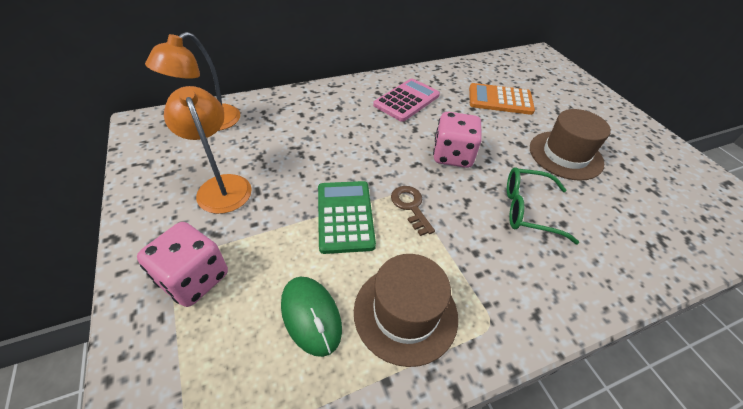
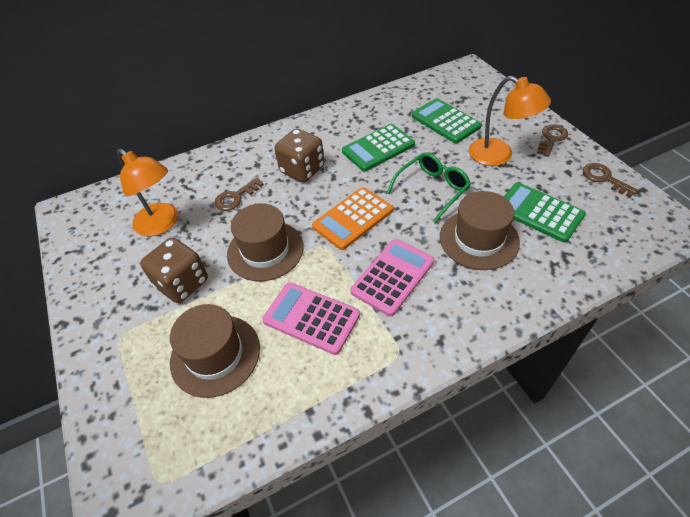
brown dice: 0 -> 2
brown hat: 2 -> 3
brown key: 1 -> 3
green calculator: 1 -> 3
green mouse: 1 -> 0
pink calculator: 1 -> 2
pink dice: 2 -> 0

